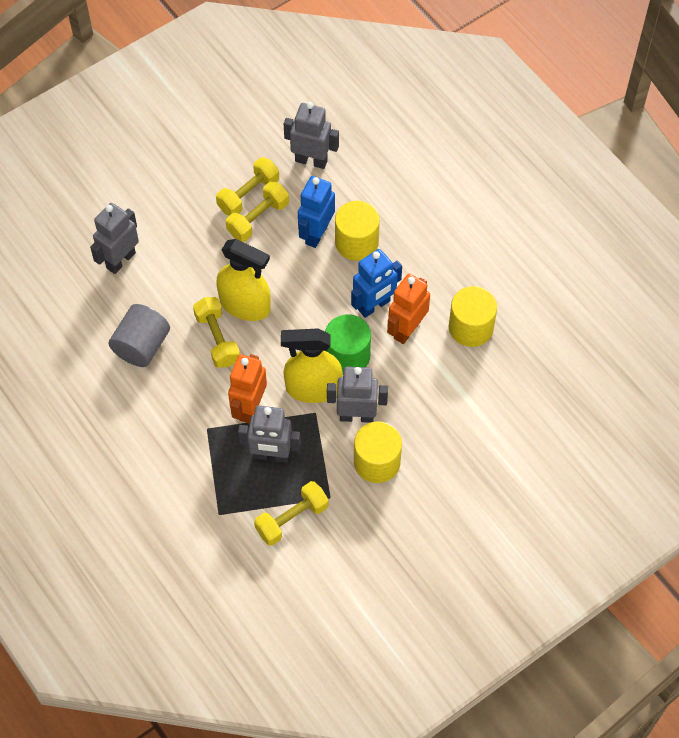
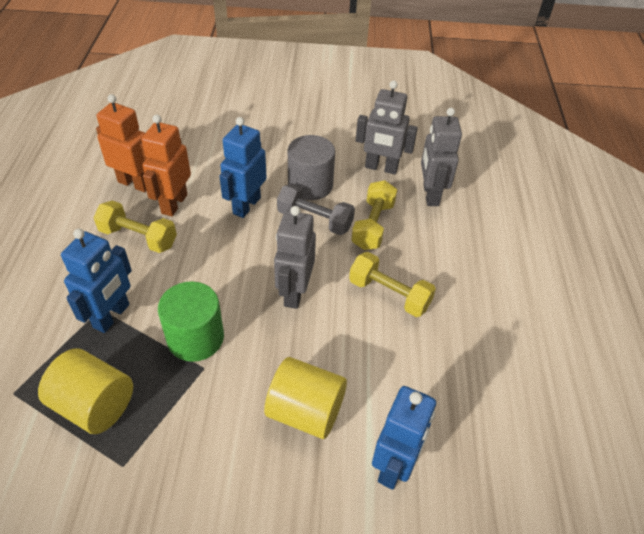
blue robot: 2 -> 3
grey dumbbell: 0 -> 1
grey robot: 4 -> 3
yellow cylinder: 3 -> 2
yellow dumbbell: 4 -> 3
yellow spray bottle: 2 -> 0

